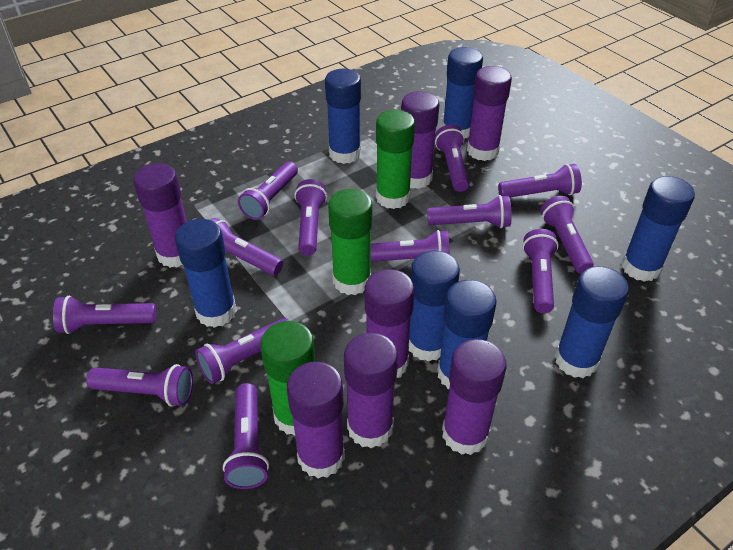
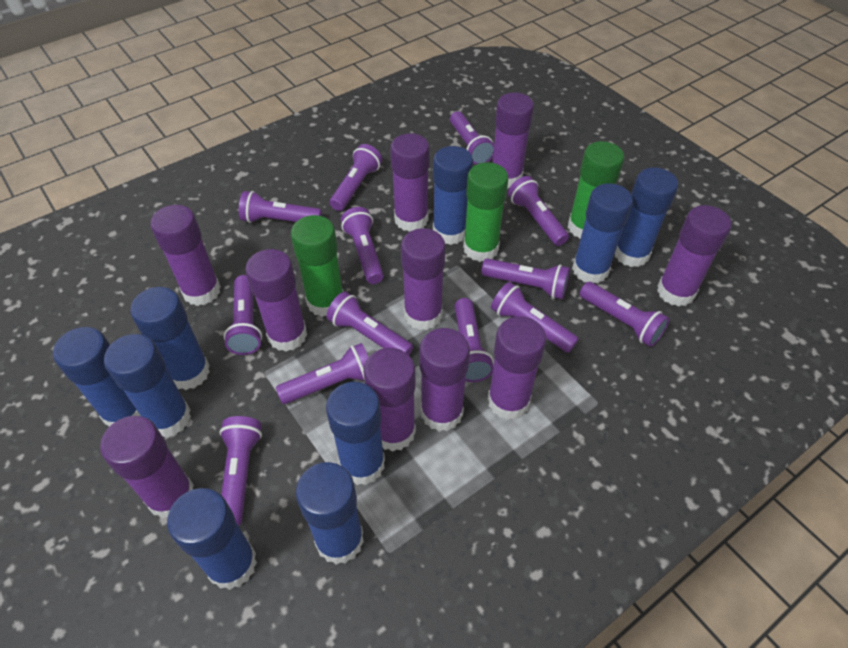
blue glue stick: 7 -> 9
purple glue stick: 7 -> 10

